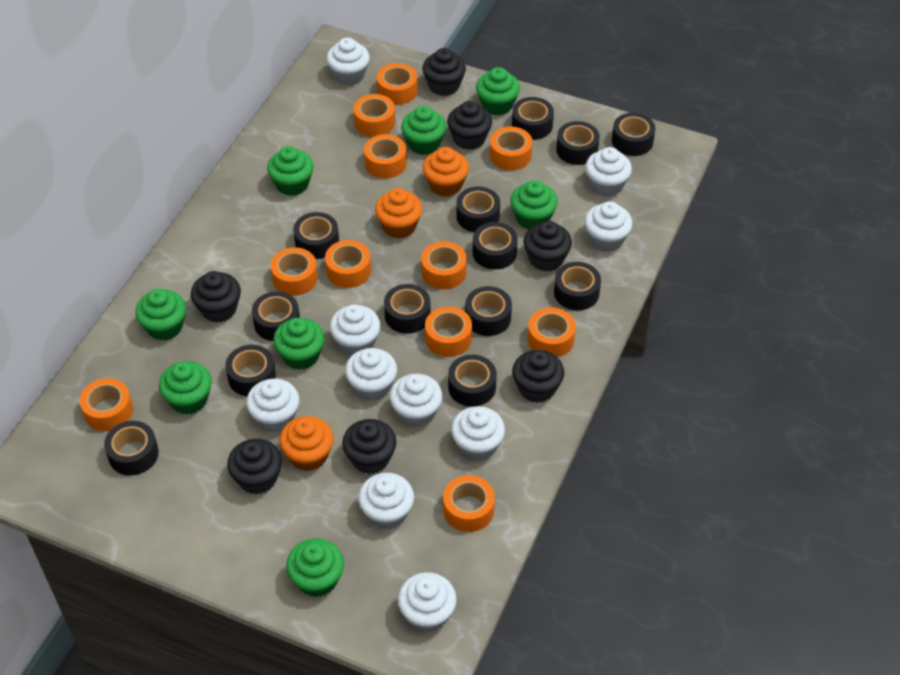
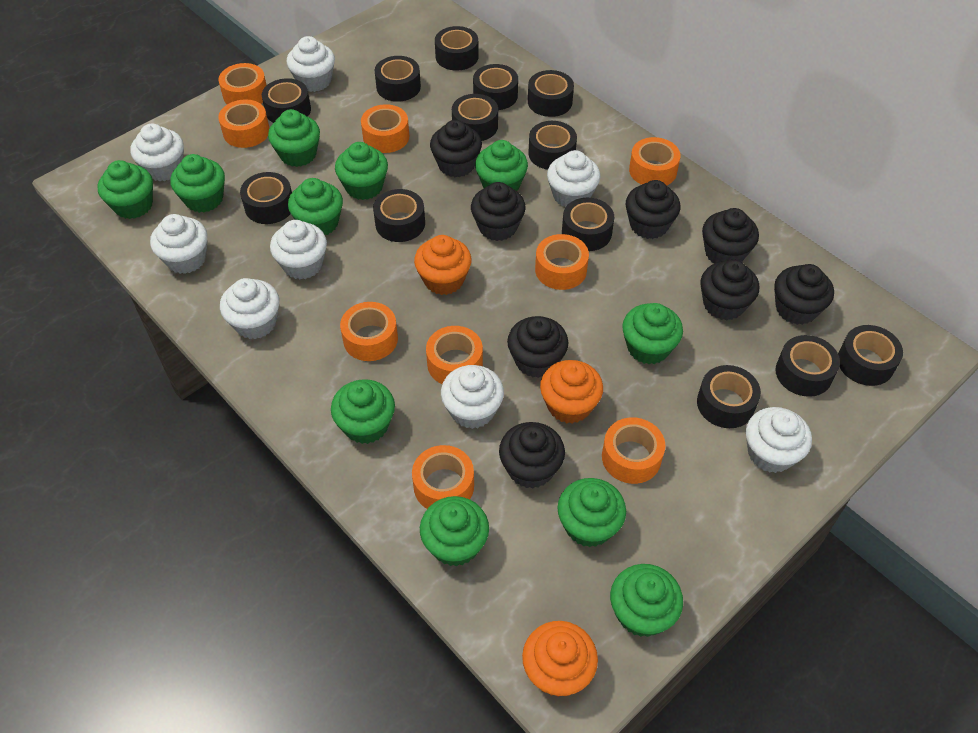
black cupcake: 7 -> 8
green cupcake: 8 -> 11
orange tape: 11 -> 9
white cupcake: 10 -> 8

